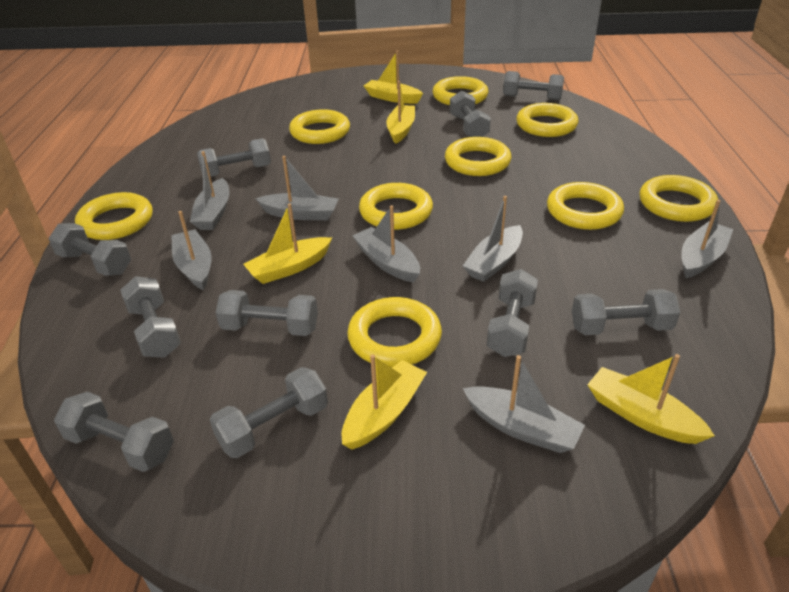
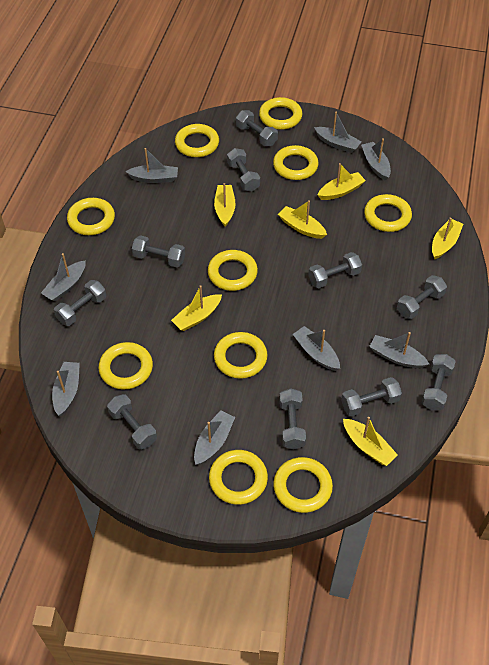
grey boat: 7 -> 8
yellow boat: 5 -> 6
yellow ring: 9 -> 10

